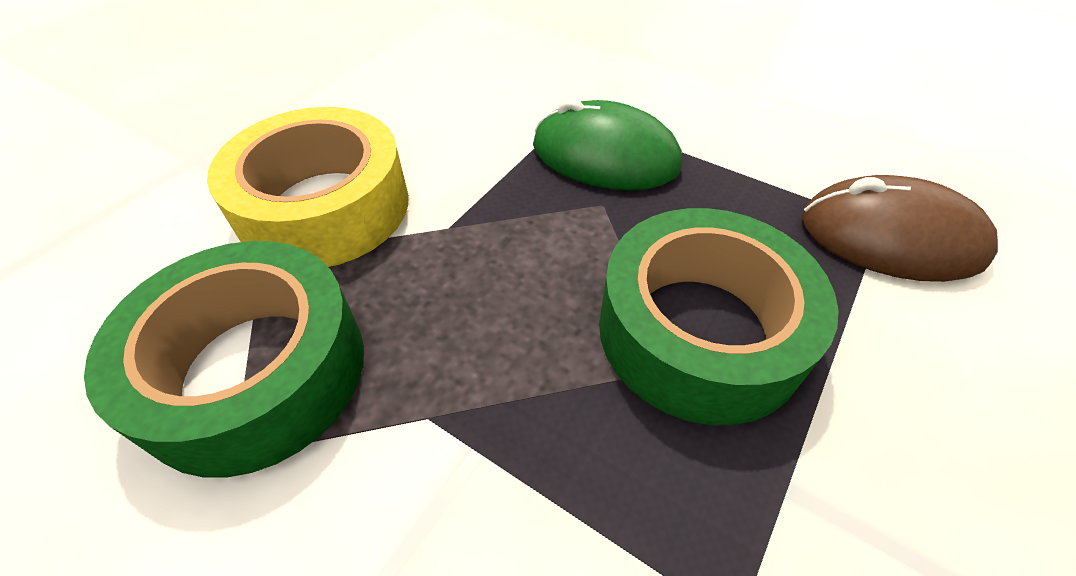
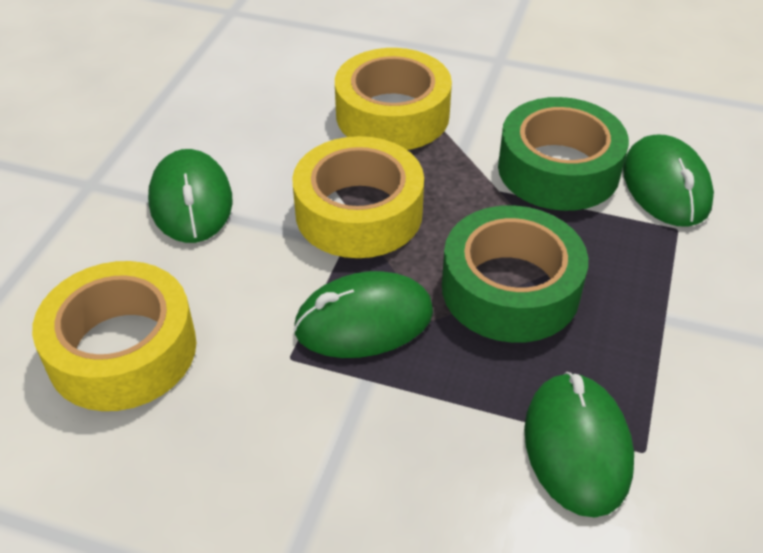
brown mouse: 1 -> 0
green mouse: 1 -> 4
yellow tape: 1 -> 3

